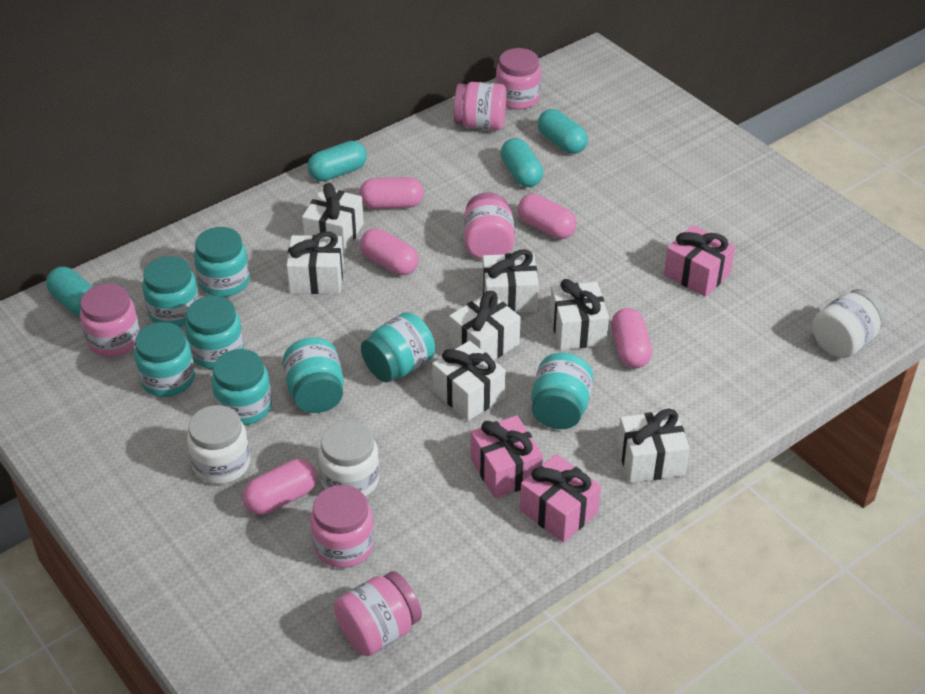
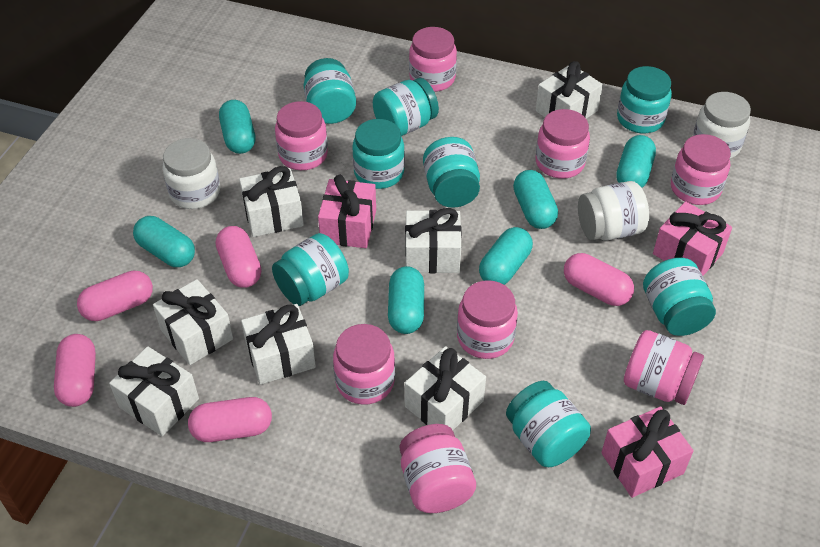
pink jar: 6 -> 8
turquoise capsule: 4 -> 6

